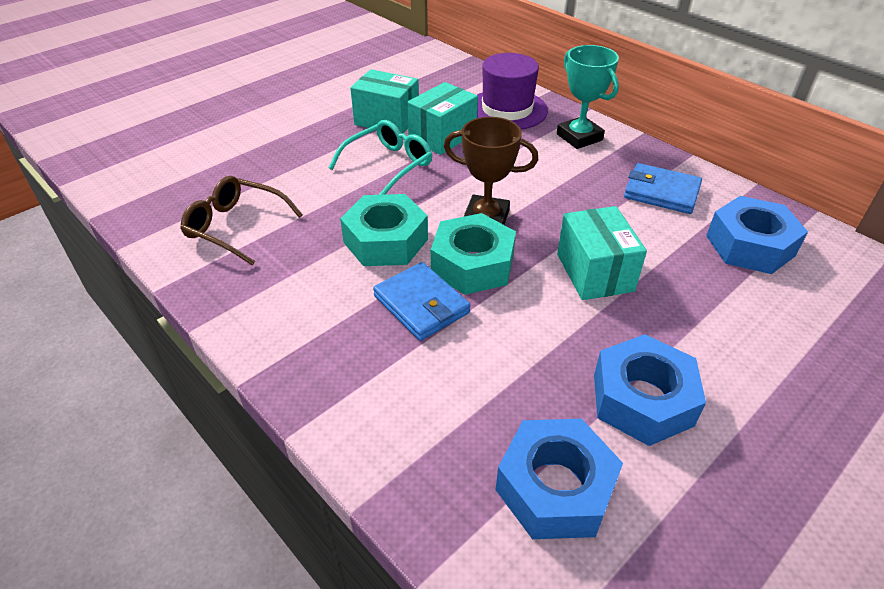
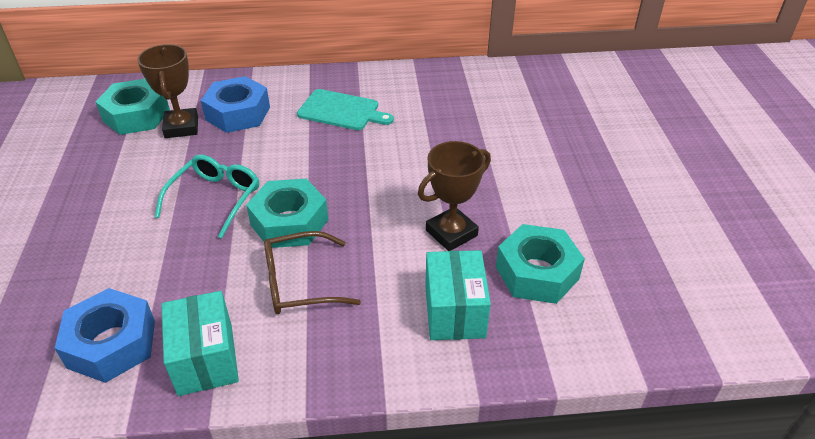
blue nut: 3 -> 2
blue wallet: 2 -> 0
brown trophy: 1 -> 2
purple hat: 1 -> 0
turquoise box: 3 -> 2
turquoise cutting board: 0 -> 1
turquoise nut: 2 -> 3
turquoise trophy: 1 -> 0

